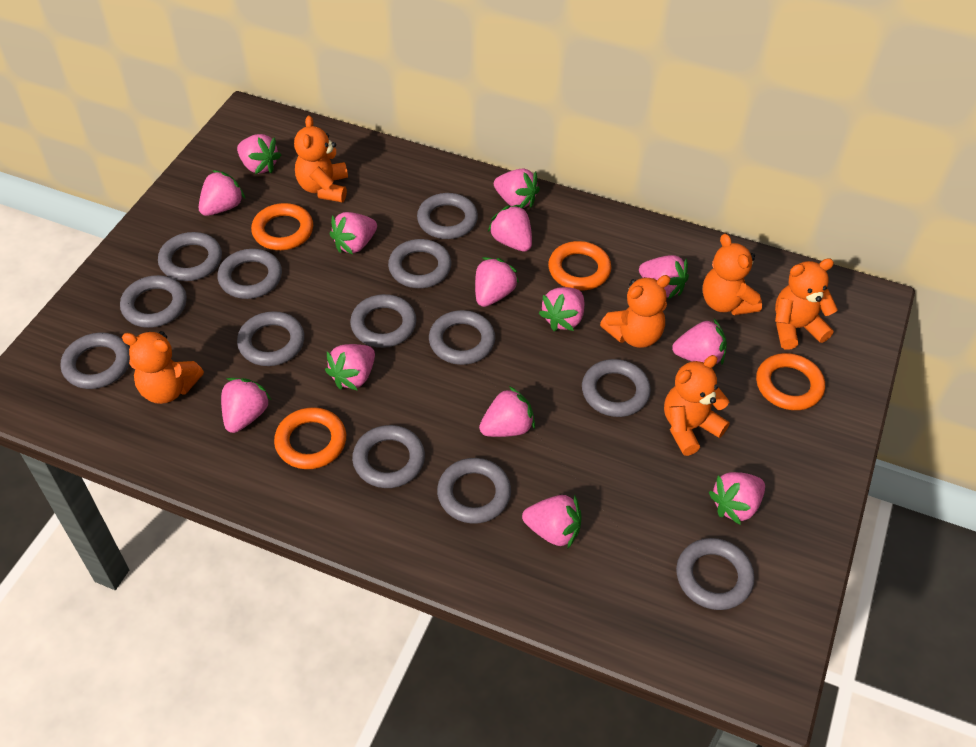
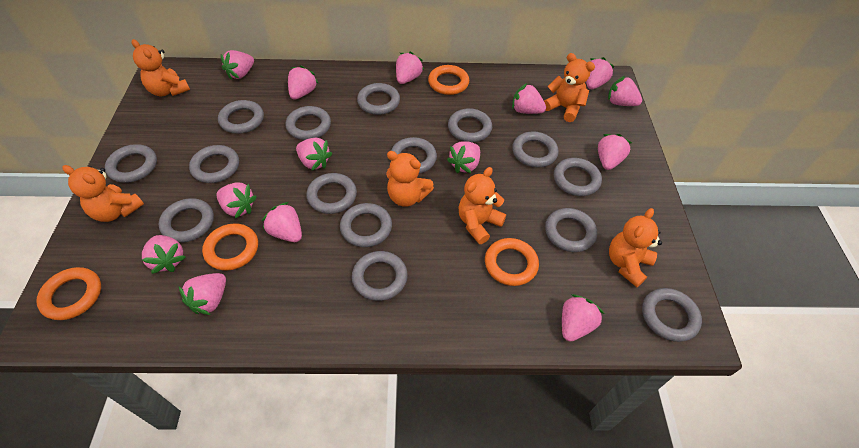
grey ring: 13 -> 15

